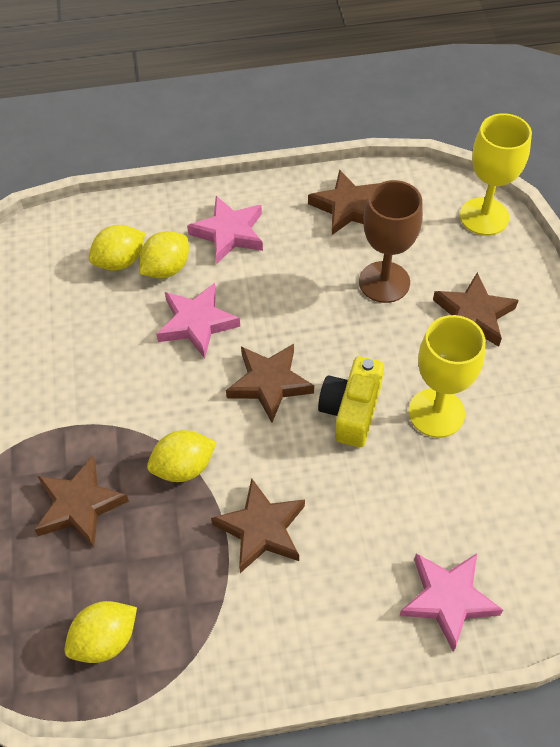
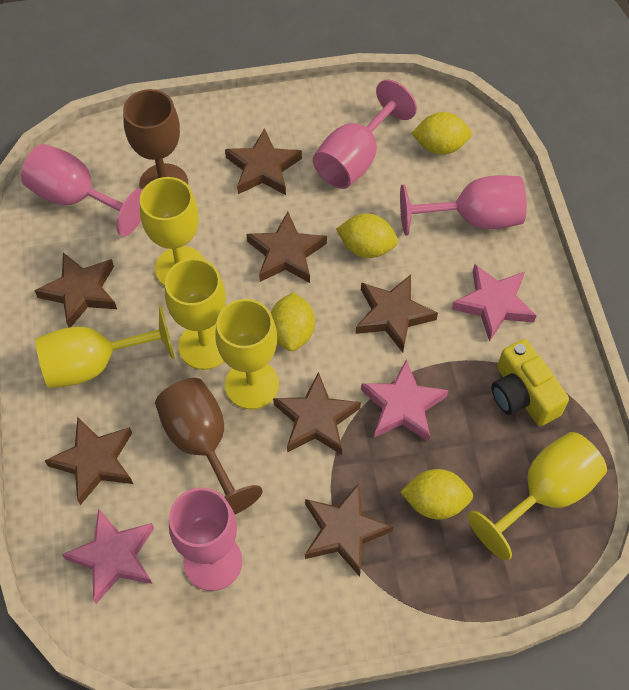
brown goblet: 1 -> 2
brown star: 5 -> 7
pink goblet: 0 -> 4
yellow goblet: 2 -> 5

